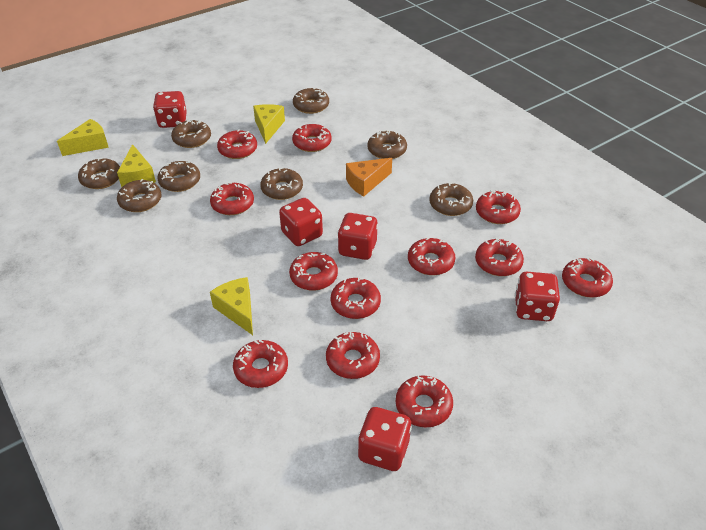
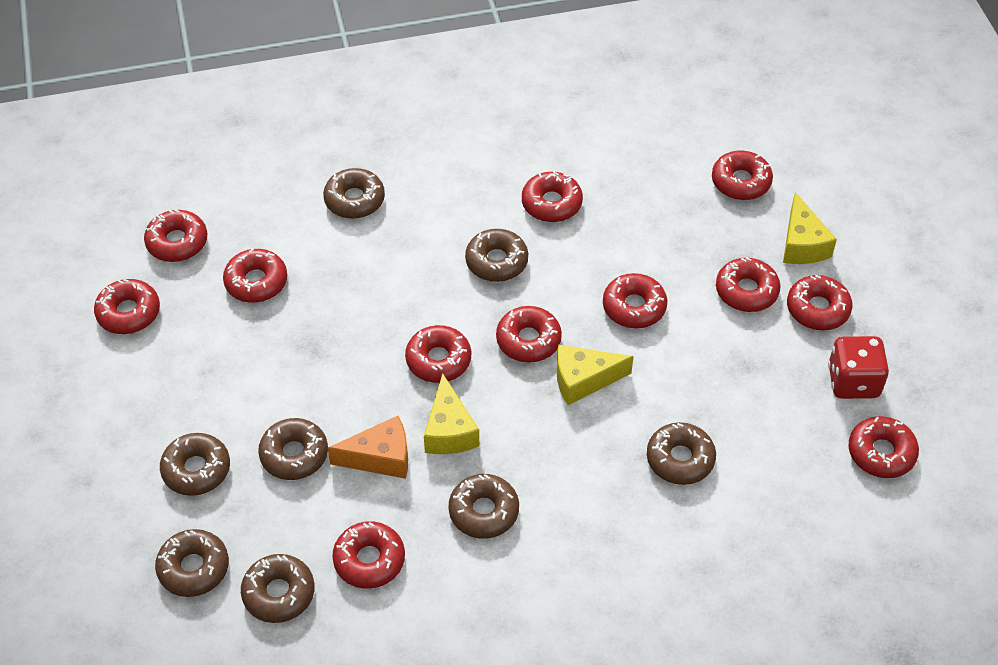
red dice: 5 -> 1
yellow cheese: 4 -> 3

